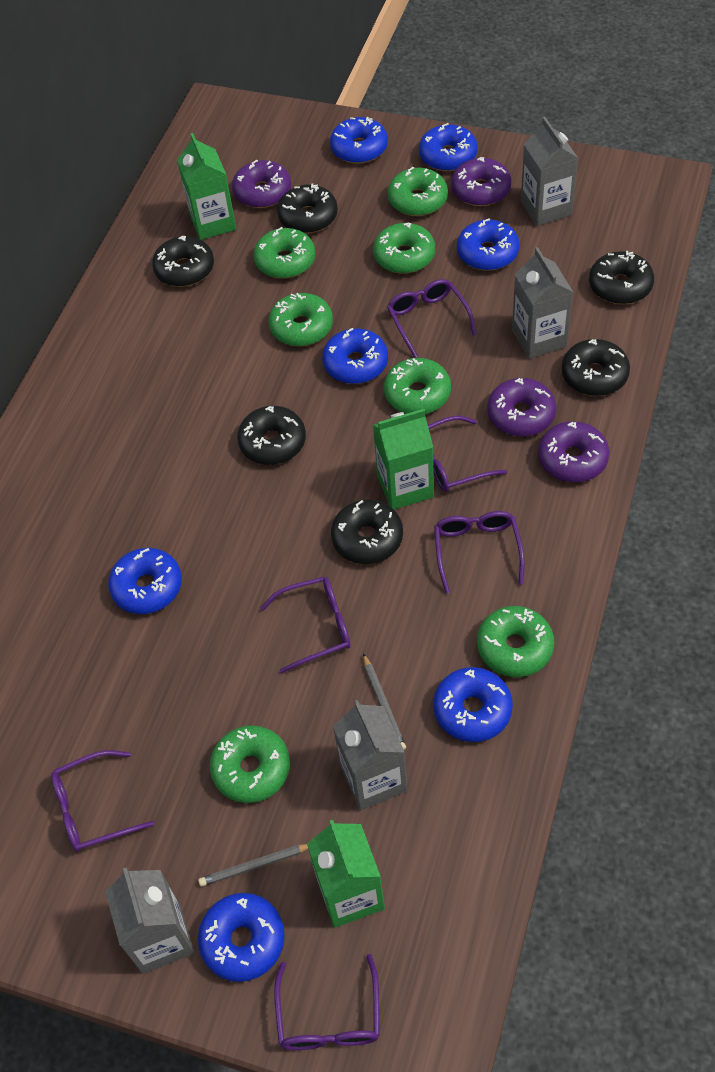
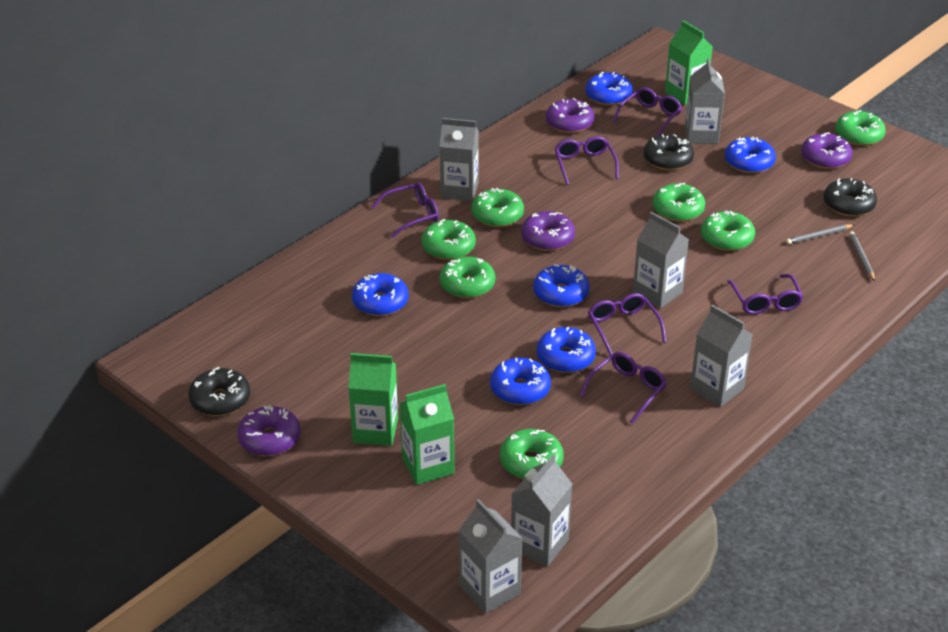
black donut: 6 -> 3
blue donut: 7 -> 6
grey carton: 4 -> 6

